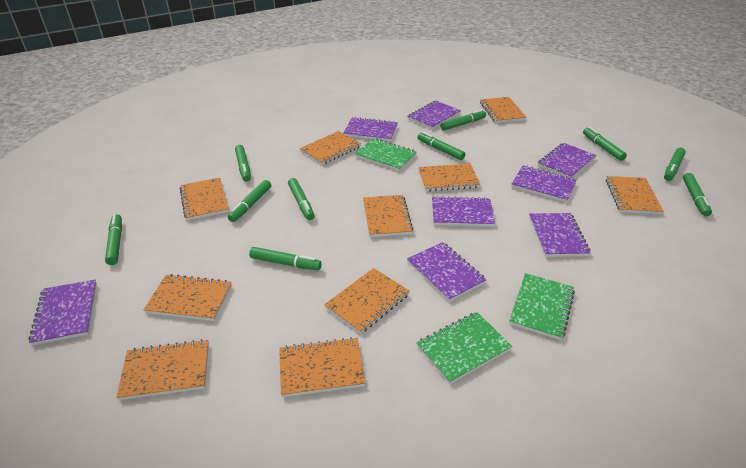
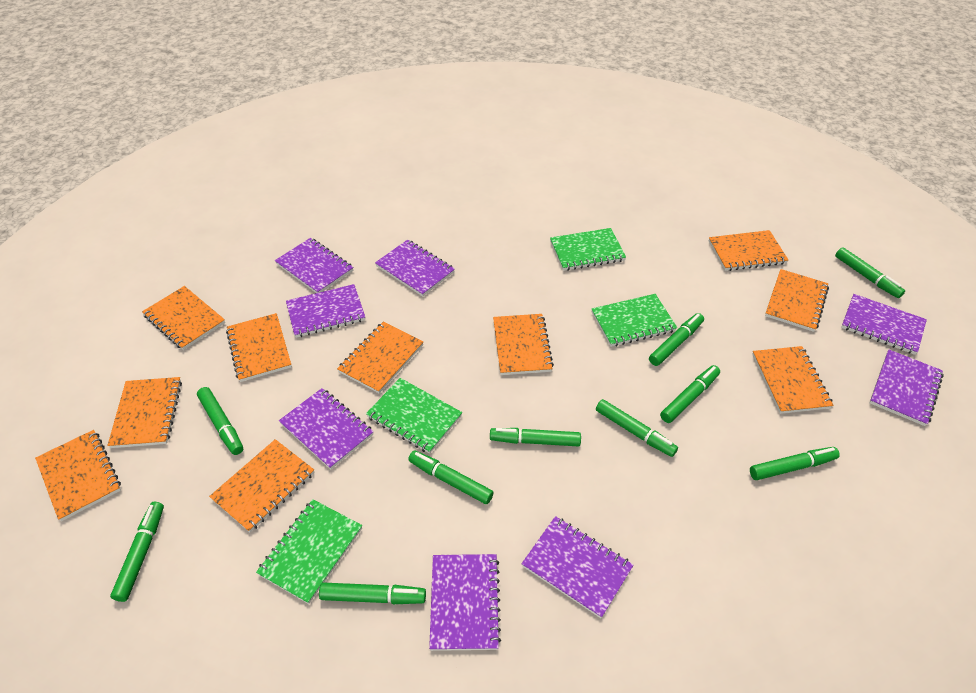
green notebook: 3 -> 4

